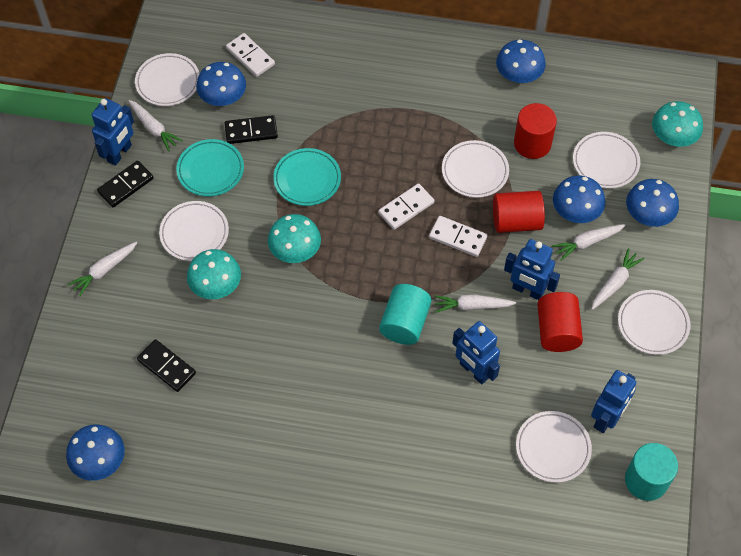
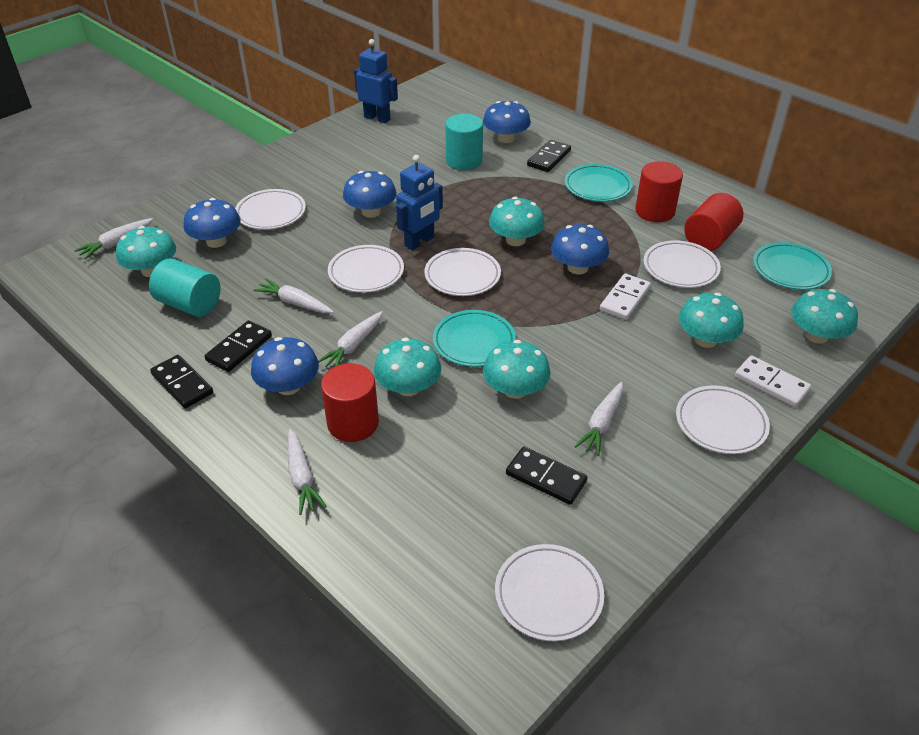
black domino: 3 -> 4
blue robot: 4 -> 2
turquoise mushroom: 3 -> 6
turquoise plate: 2 -> 3
white domino: 3 -> 2

